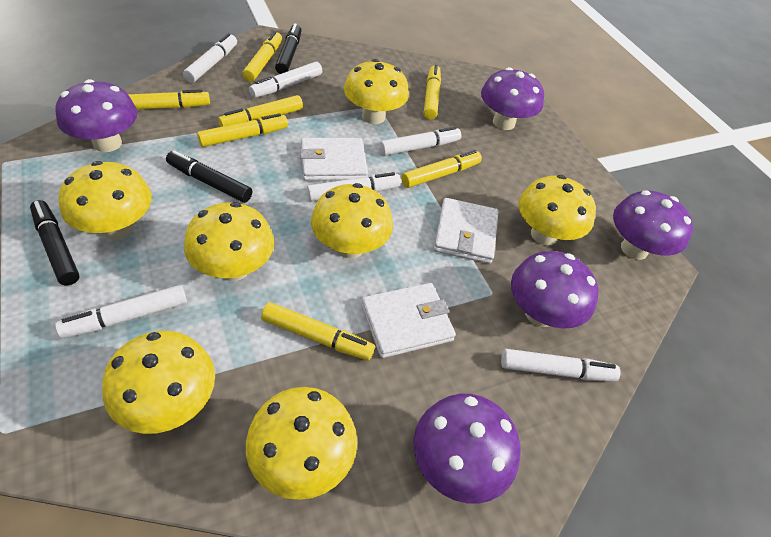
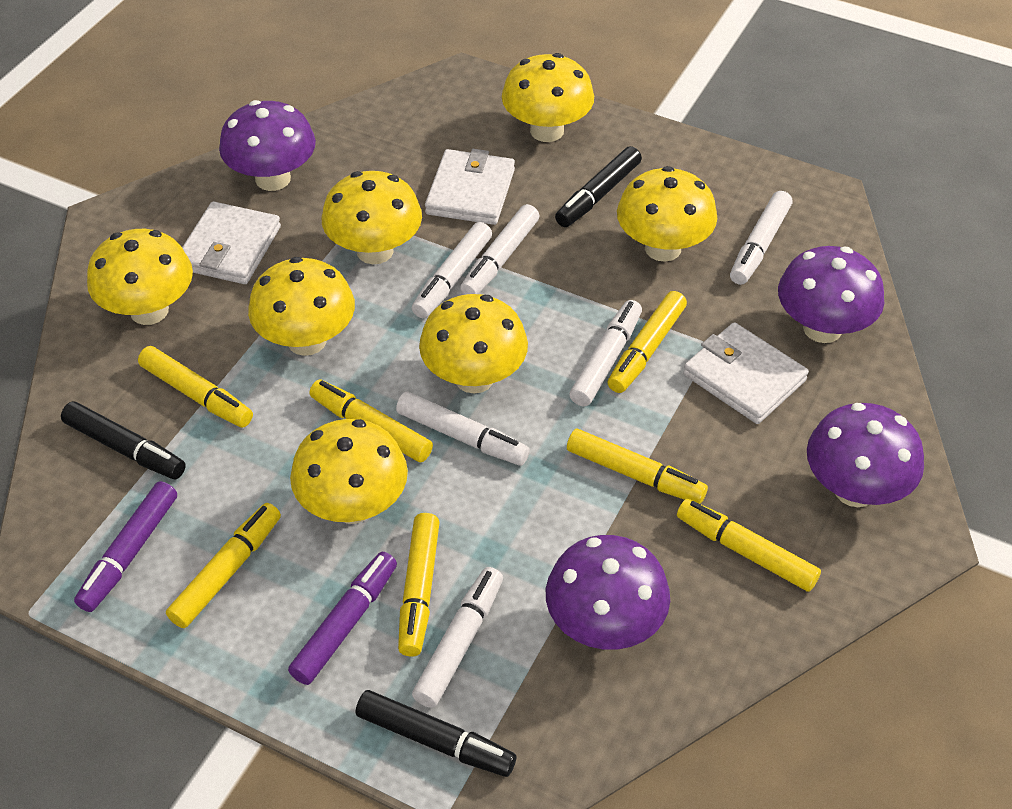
purple marker: 0 -> 2
purple mushroom: 5 -> 4

